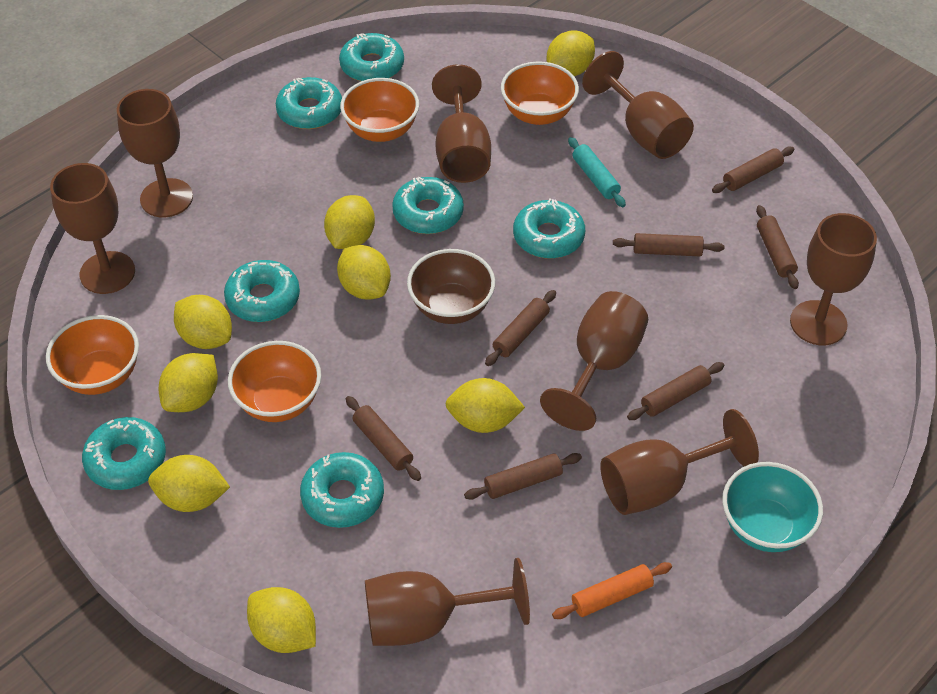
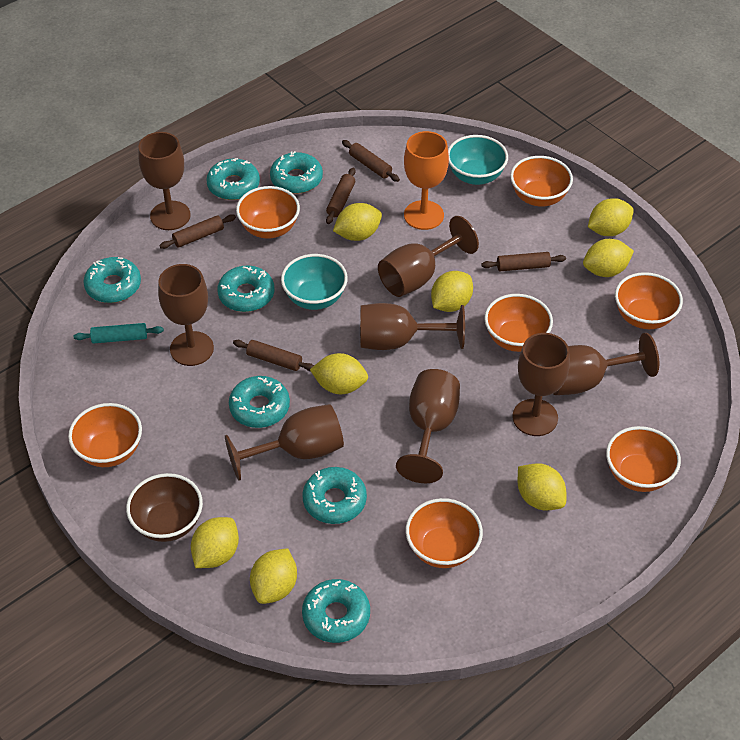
brown rolling pin: 7 -> 5
orange bowl: 4 -> 7
orange goblet: 0 -> 1
orange rolling pin: 1 -> 0
turquoise bowl: 1 -> 2

